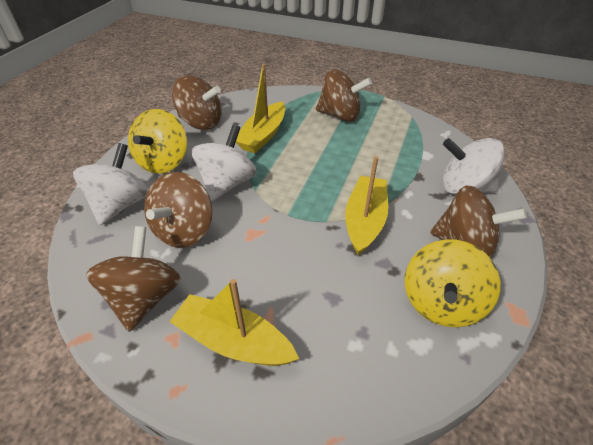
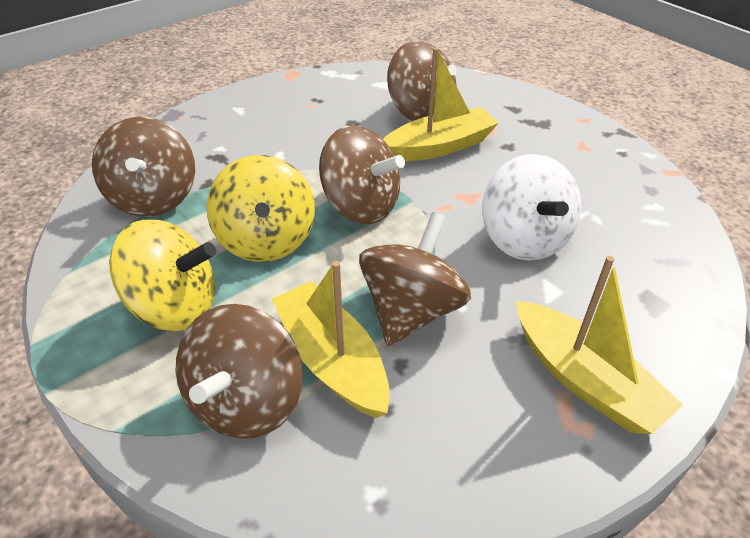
white spinning top: 3 -> 1

